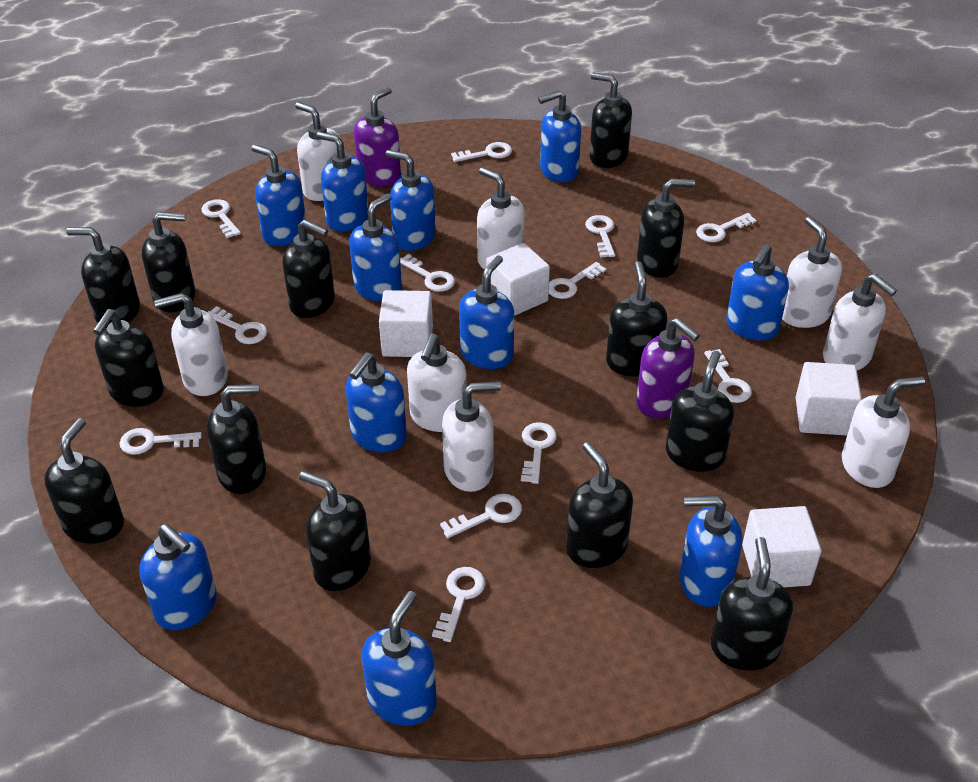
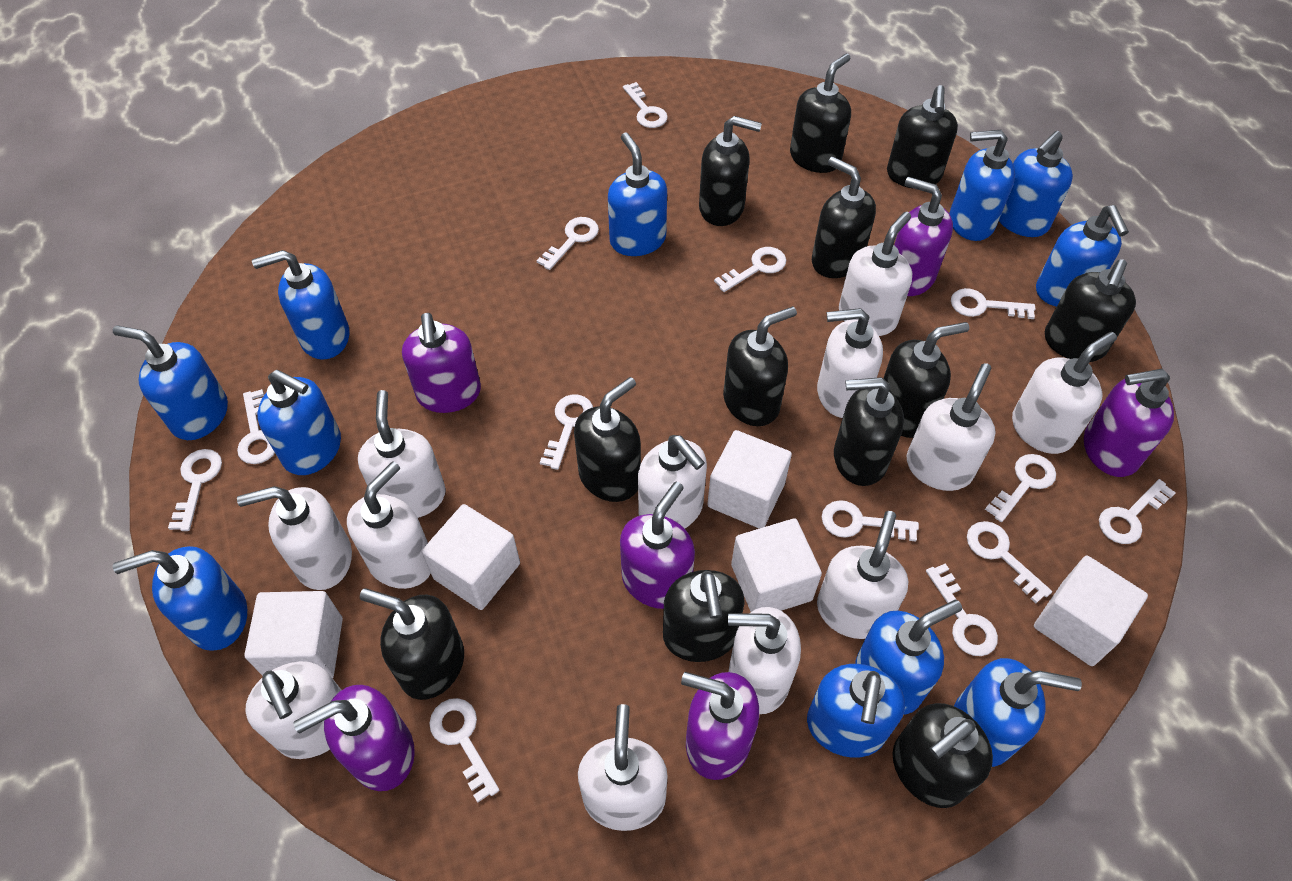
black soap dispenser: 13 -> 12
purple soap dispenser: 2 -> 6
white cube: 4 -> 5
white key: 12 -> 13
white soap dispenser: 8 -> 12

